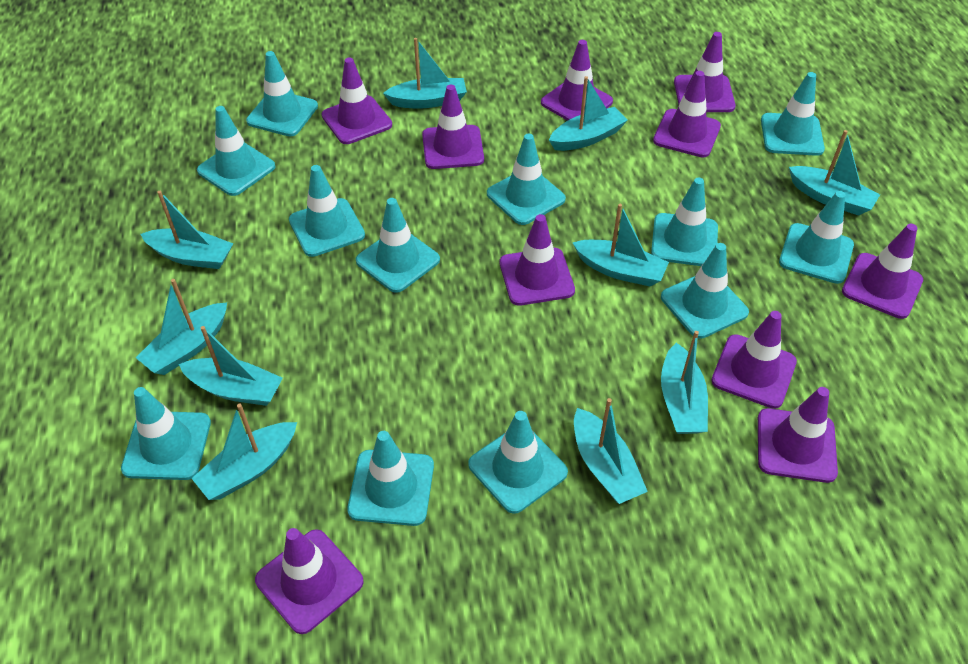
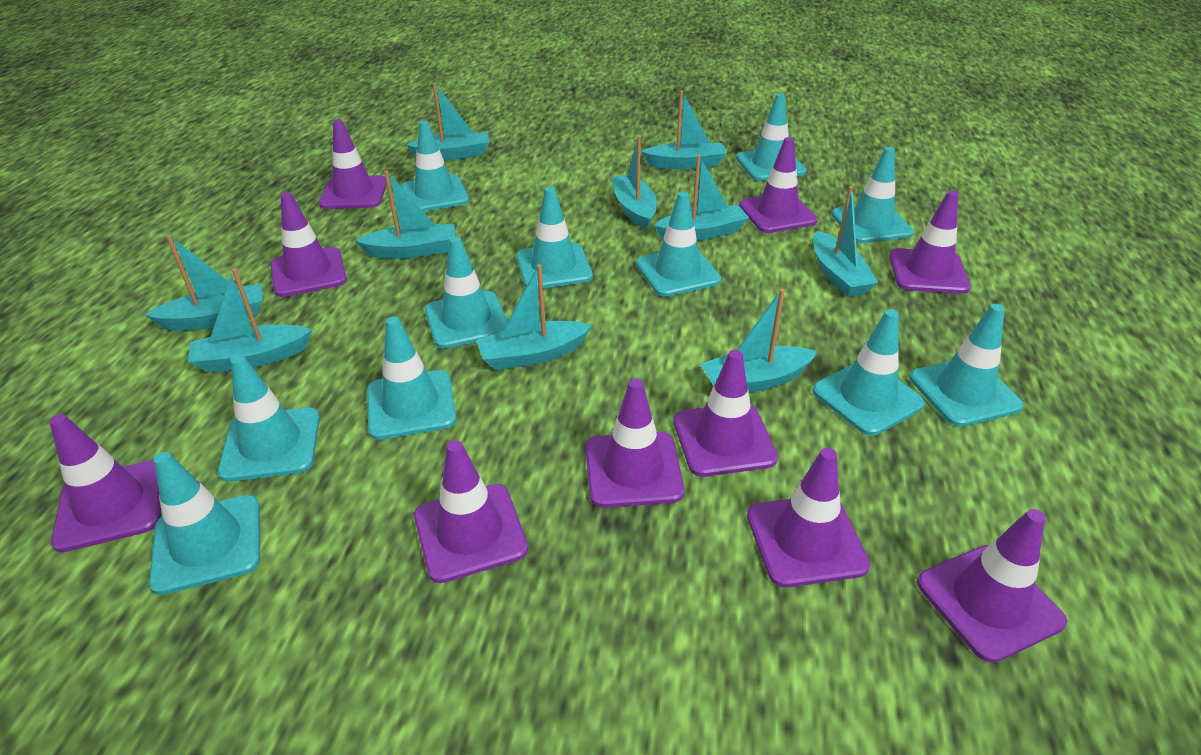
turquoise traffic cone: 12 -> 11

